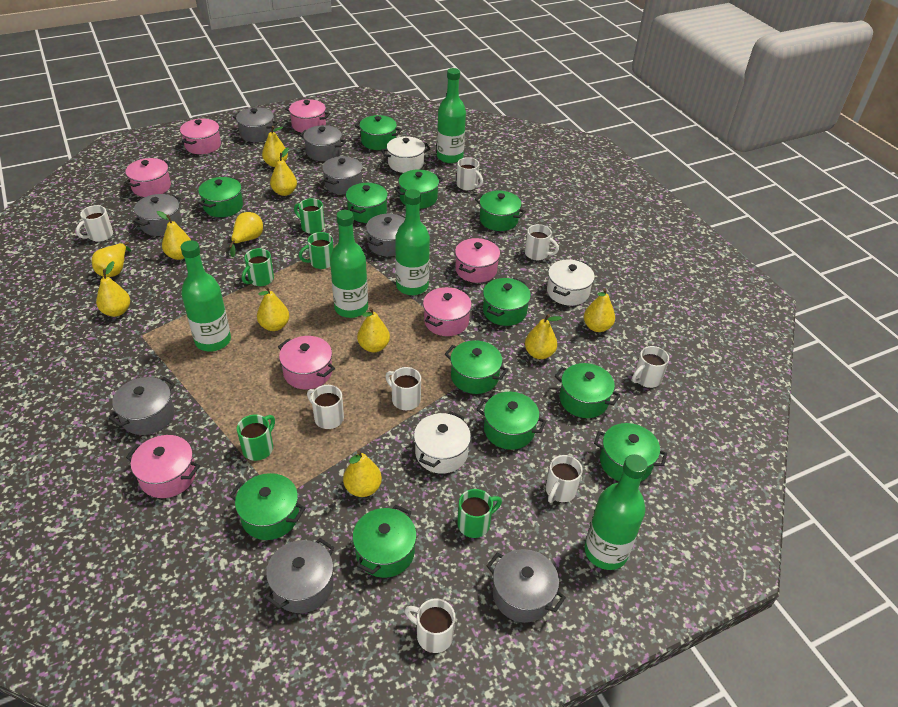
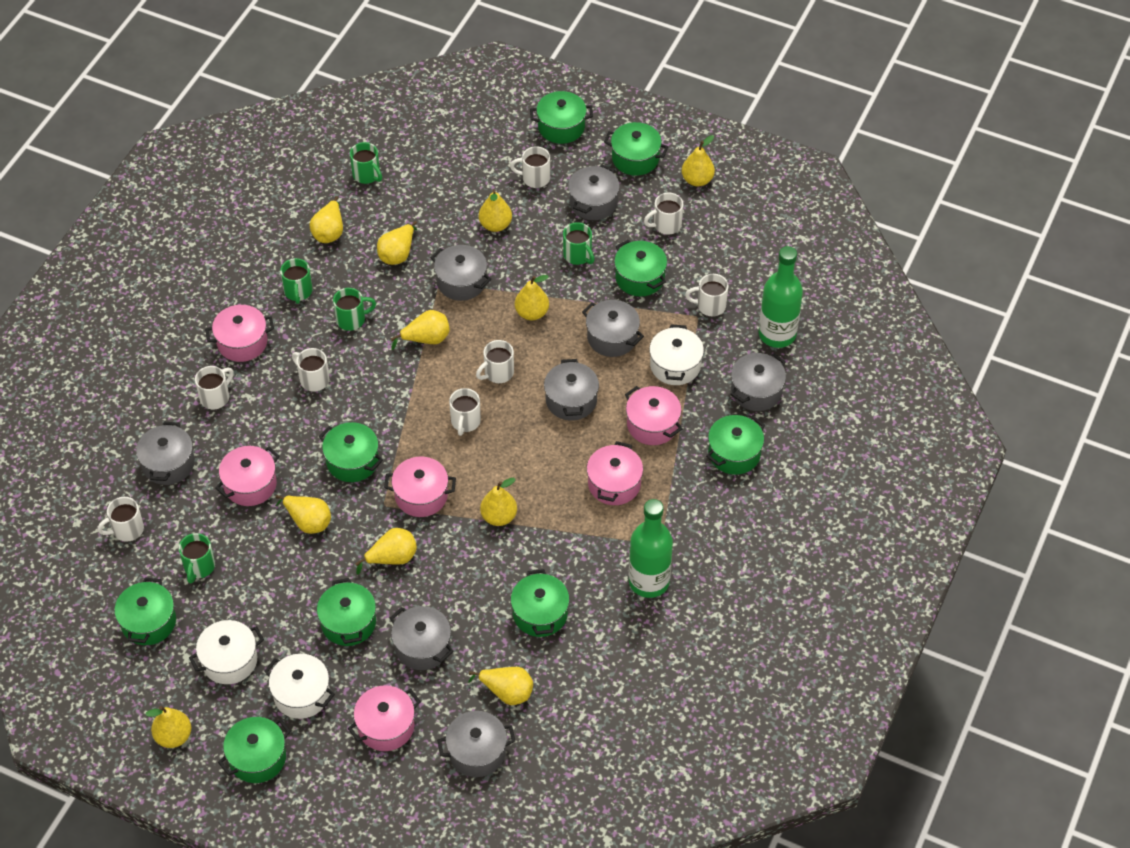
green bottle: 5 -> 2
green pot: 12 -> 9
pink pot: 7 -> 6

